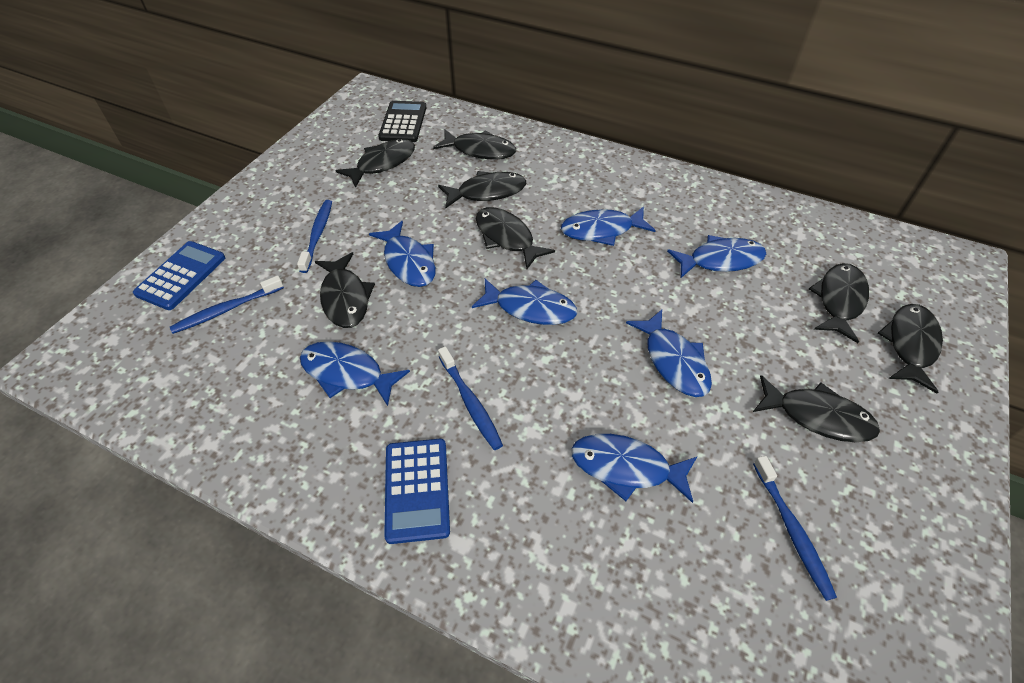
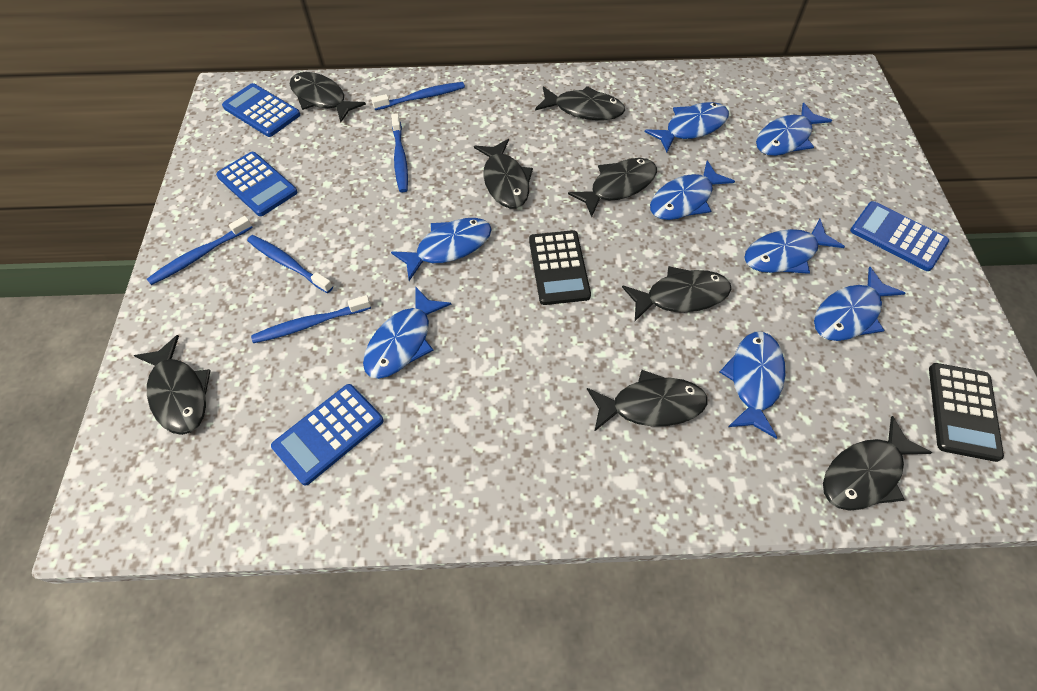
black calculator: 1 -> 2
blue calculator: 2 -> 4
blue fish: 7 -> 8
blue toothbrush: 4 -> 5

